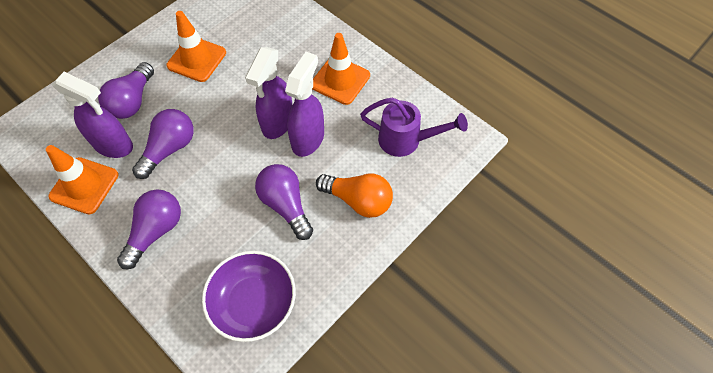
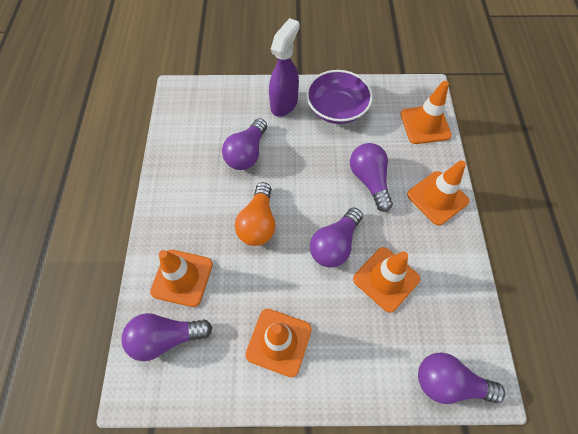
orange traffic cone: 3 -> 5
purple light bulb: 4 -> 5
purple spray bottle: 3 -> 1
purple watering can: 1 -> 0

